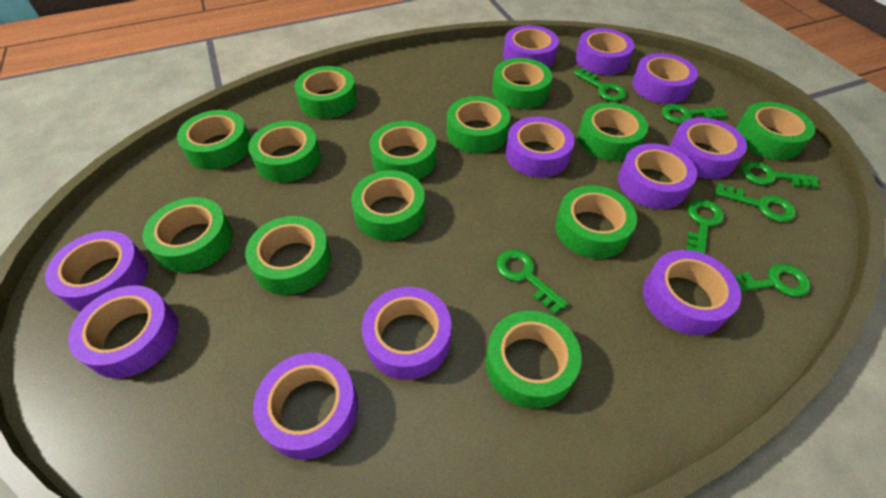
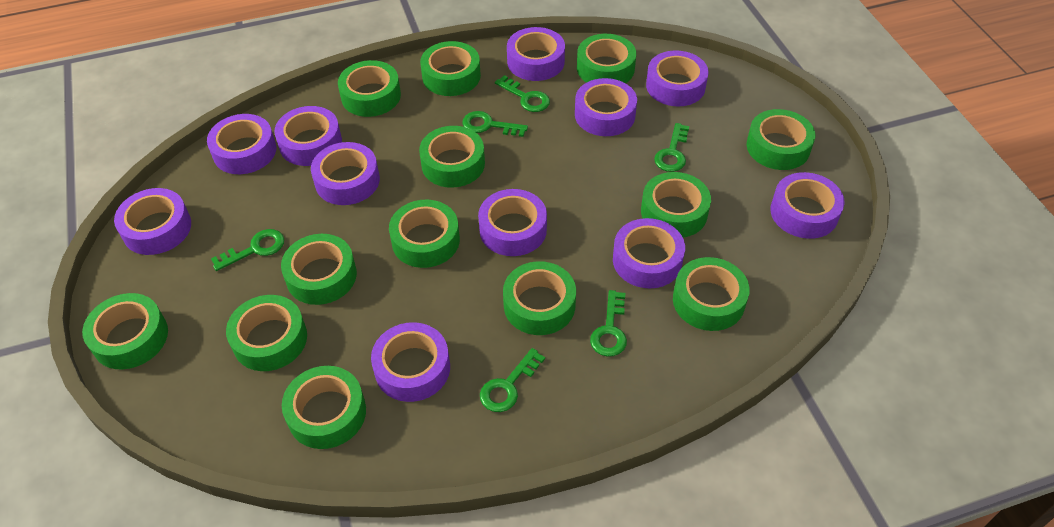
green key: 7 -> 6

